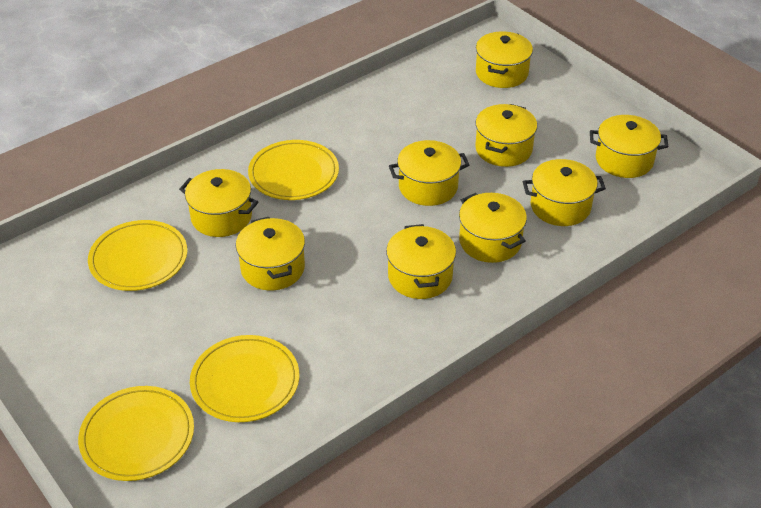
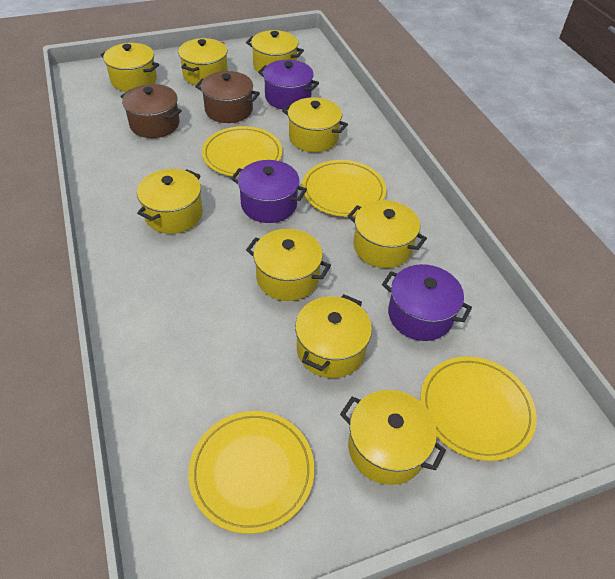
brown pot: 0 -> 2
purple pot: 0 -> 3

